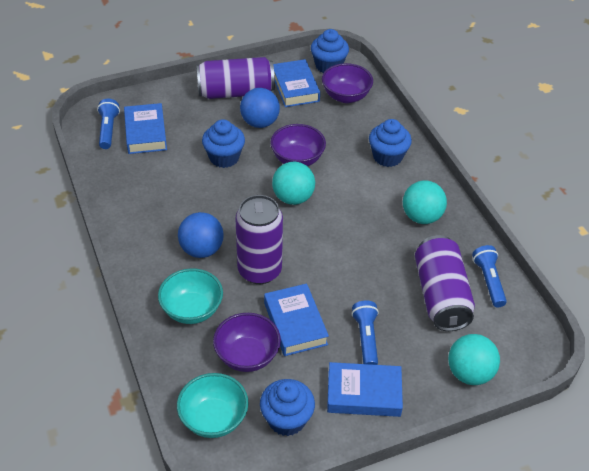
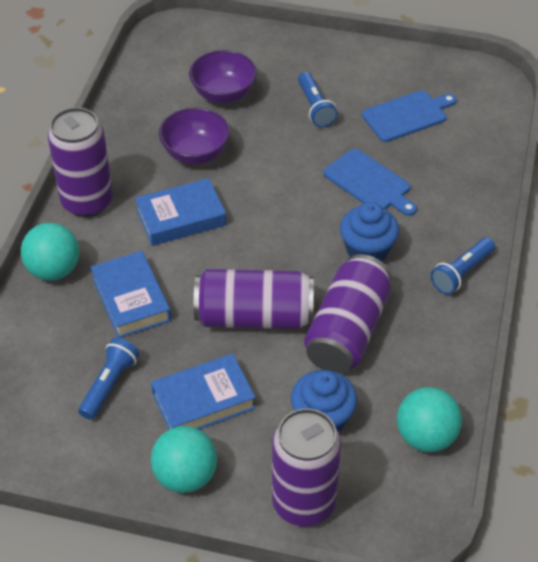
blue ball: 2 -> 0
blue book: 4 -> 3
blue cupcake: 4 -> 2
blue cutting board: 0 -> 2
purple bowl: 3 -> 2
purple can: 3 -> 4
turquoise bowl: 2 -> 0

